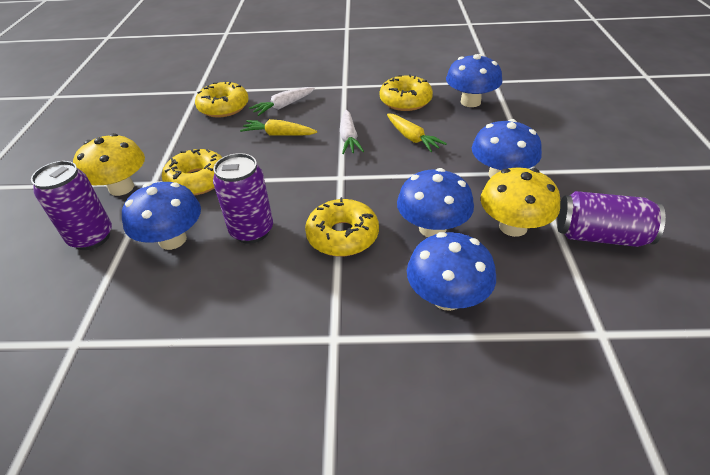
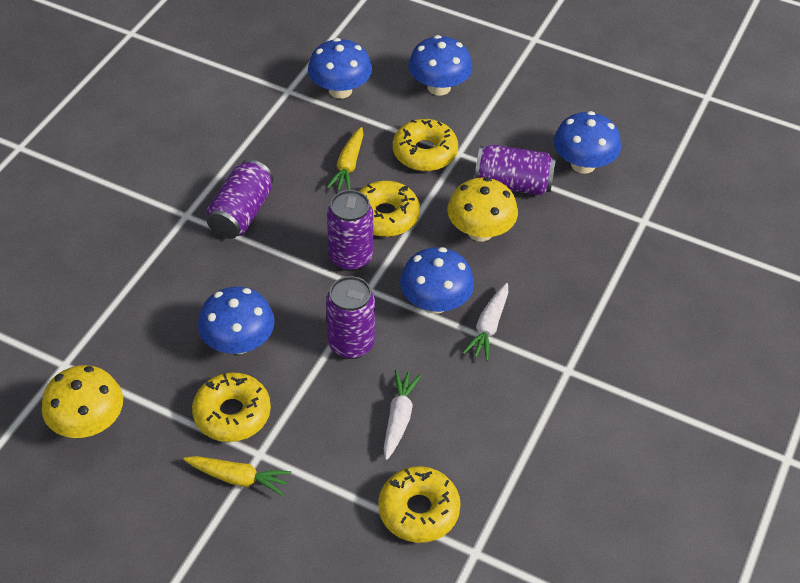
purple can: 3 -> 4

